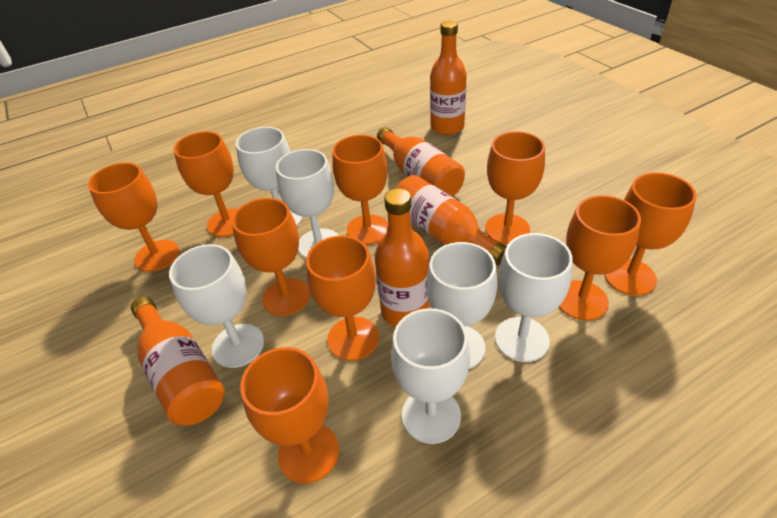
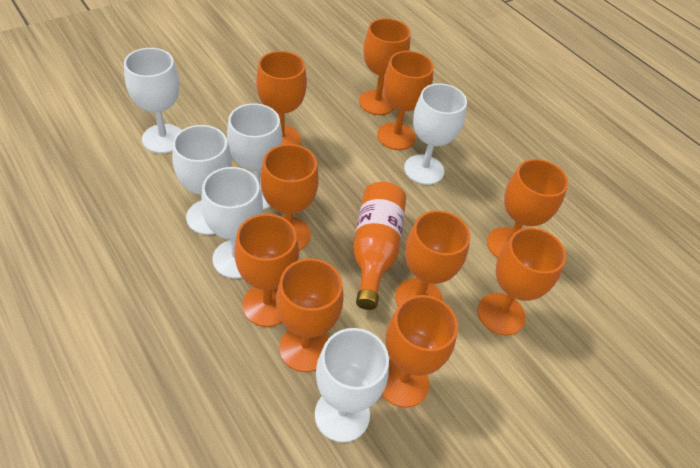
orange bottle: 5 -> 1
orange goblet: 9 -> 10

